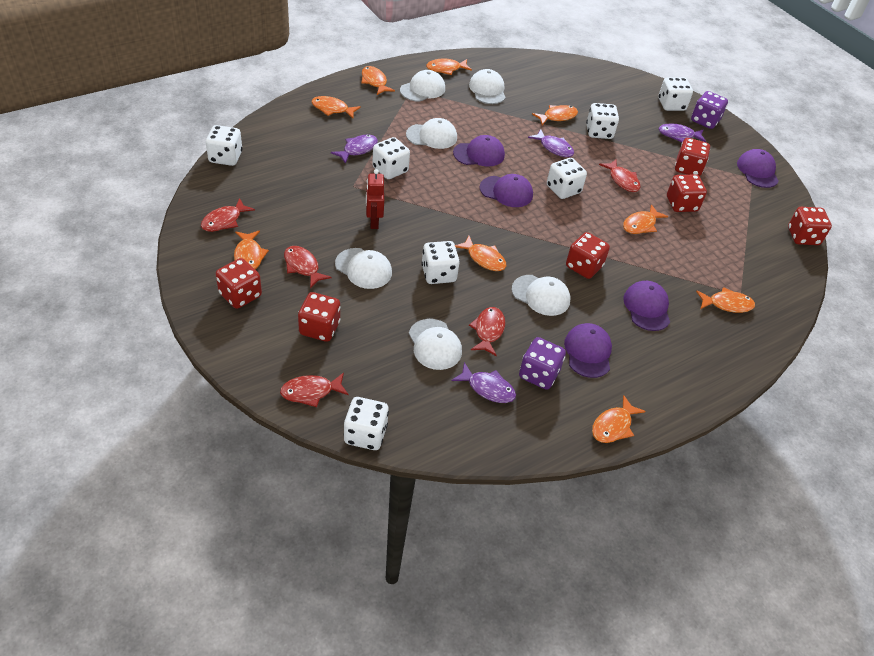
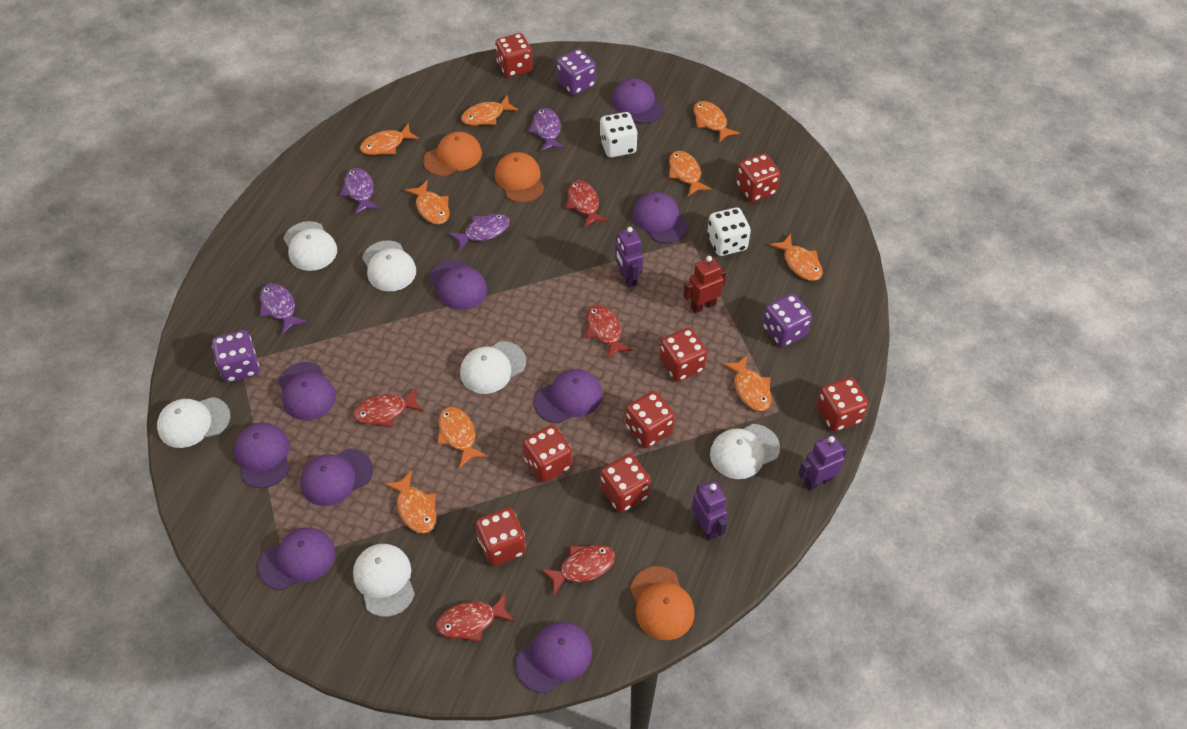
orange cap: 0 -> 3
purple cap: 5 -> 9
purple dice: 2 -> 3
purple robot: 0 -> 3
red dice: 6 -> 8
white dice: 7 -> 2

